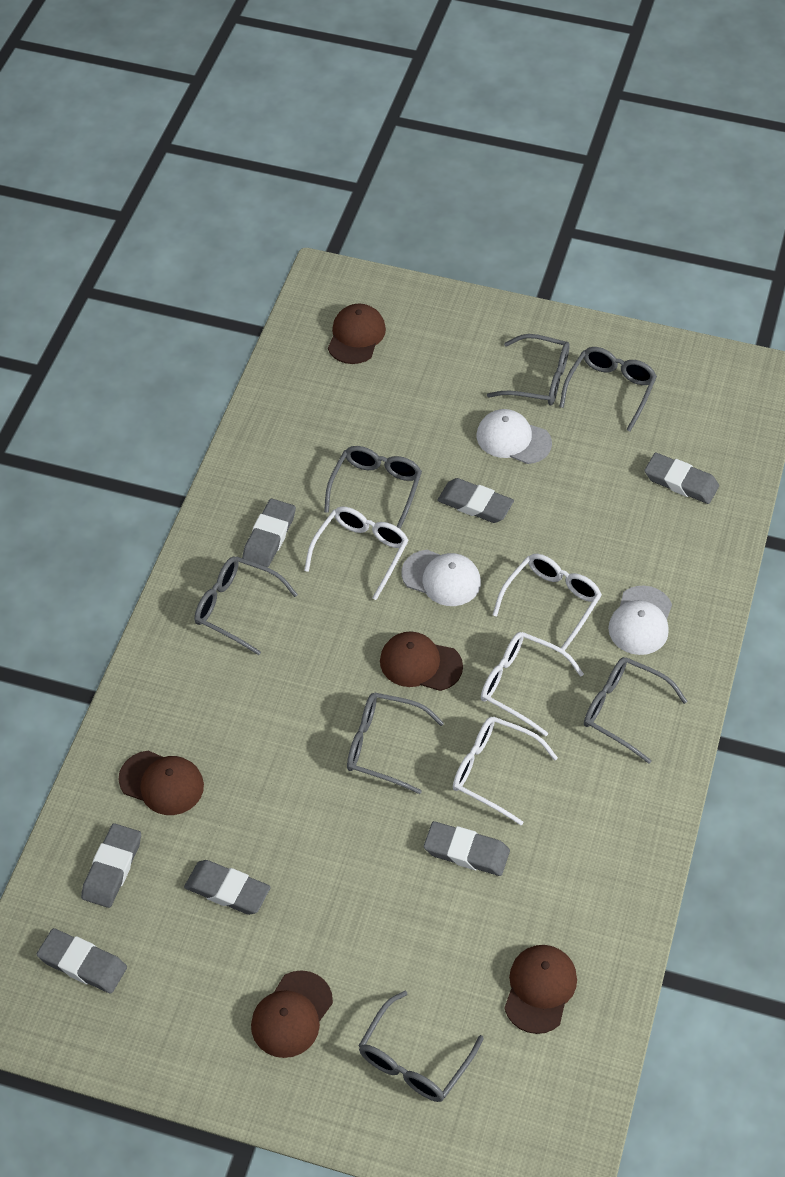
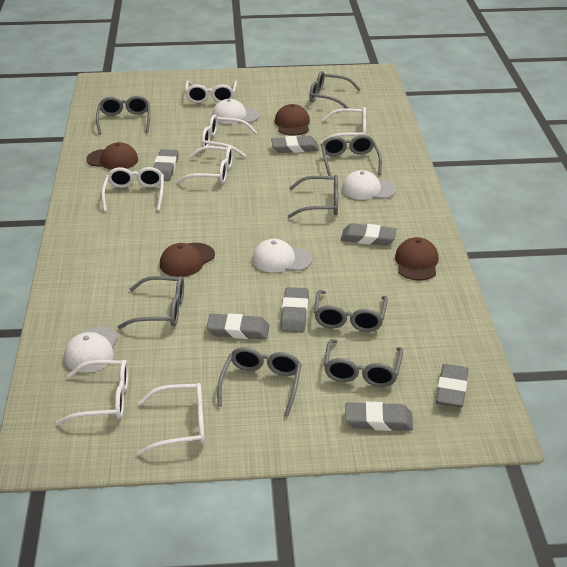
brown cap: 5 -> 4
grey glasses: 7 -> 8
white cap: 3 -> 4
white glasses: 4 -> 7

